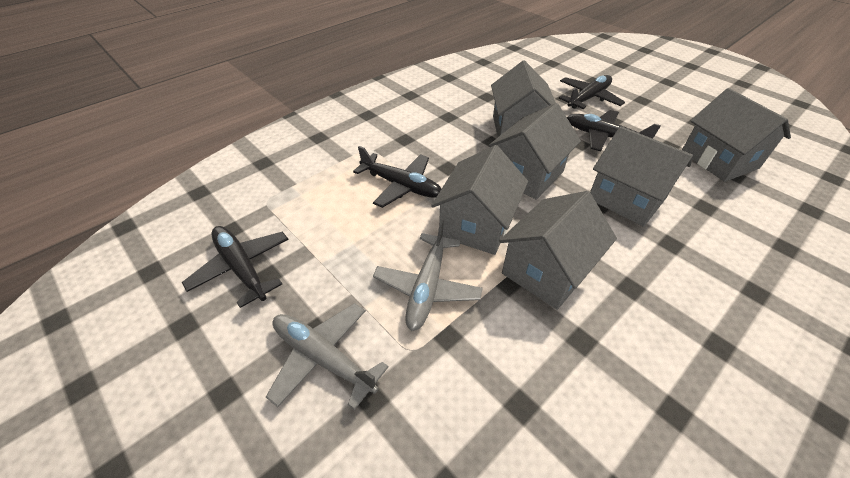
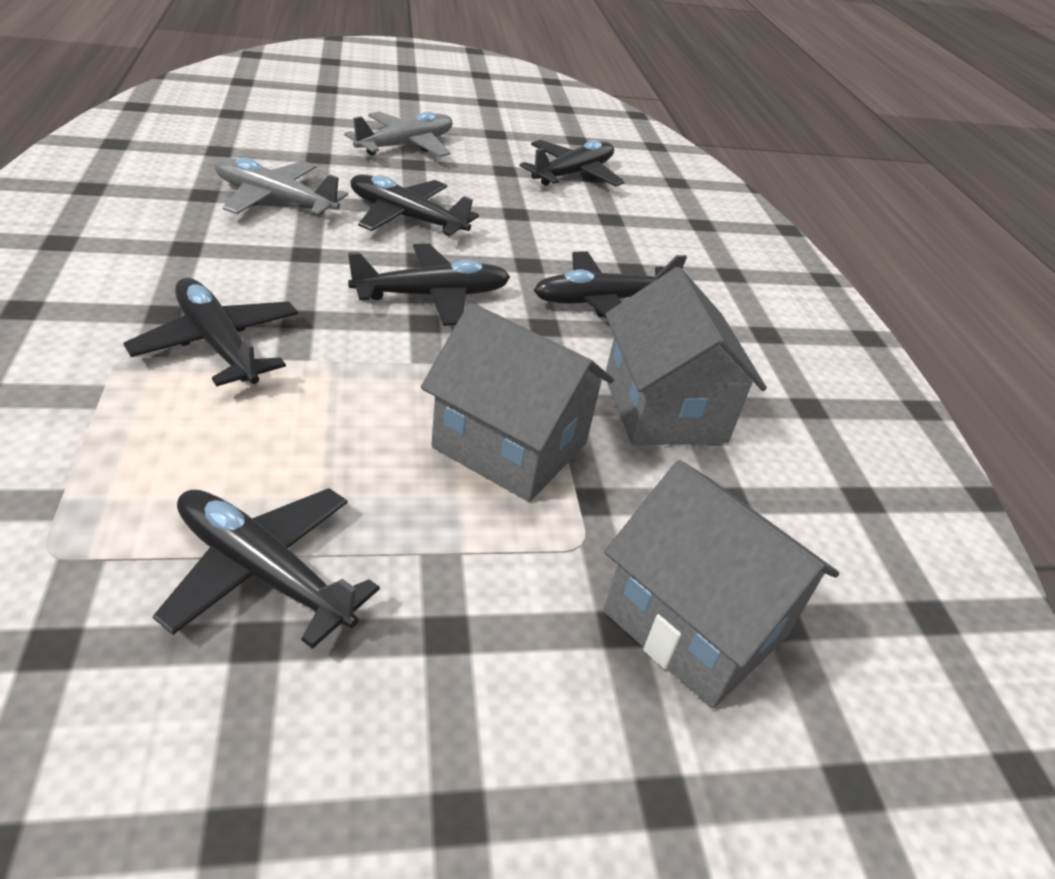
black plane: 4 -> 6
grey house: 6 -> 3

